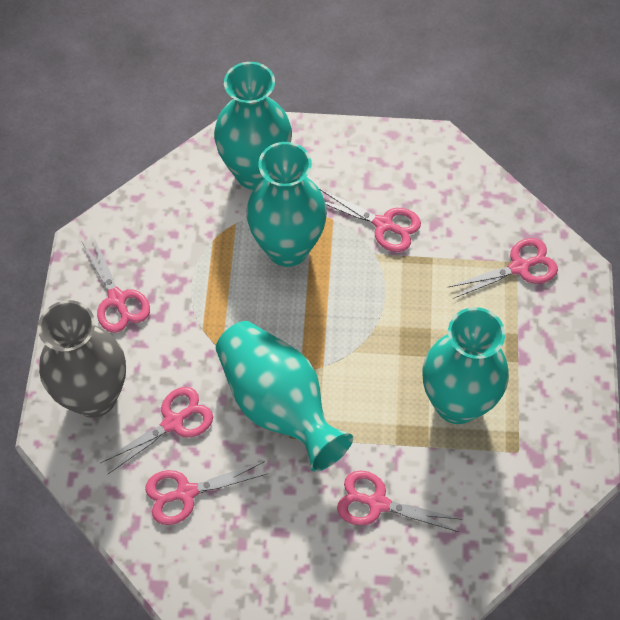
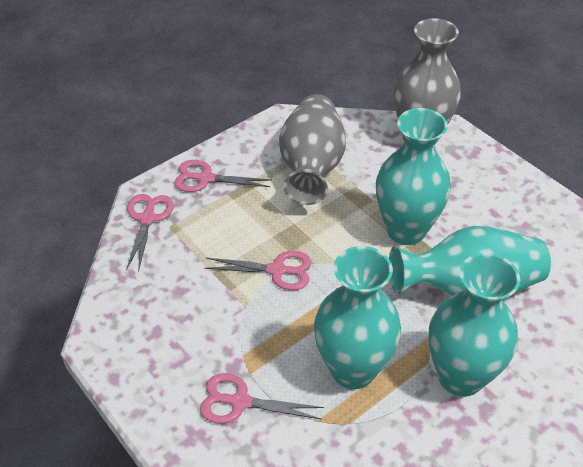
grey vase: 1 -> 2
pink scissors: 6 -> 4

